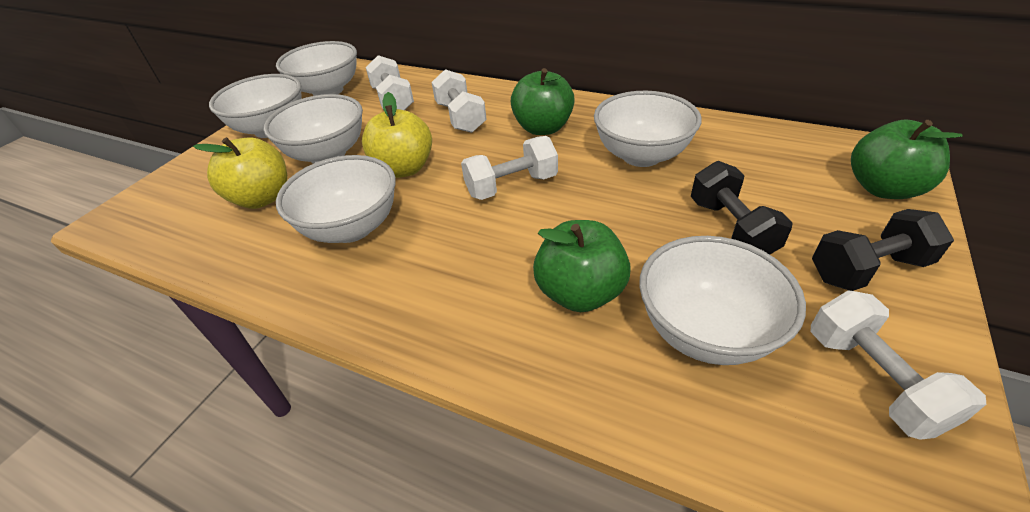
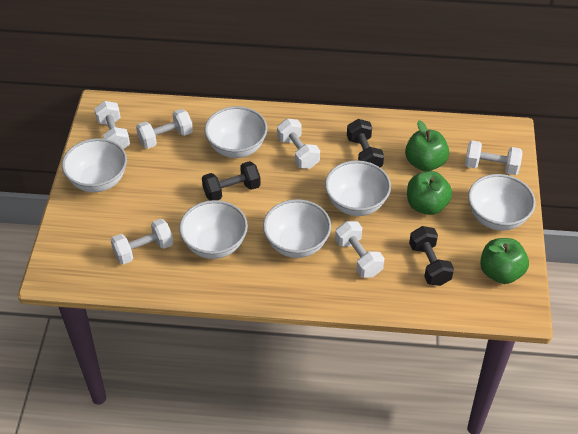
black dumbbell: 2 -> 3
white dumbbell: 4 -> 6
yellow apple: 2 -> 0

